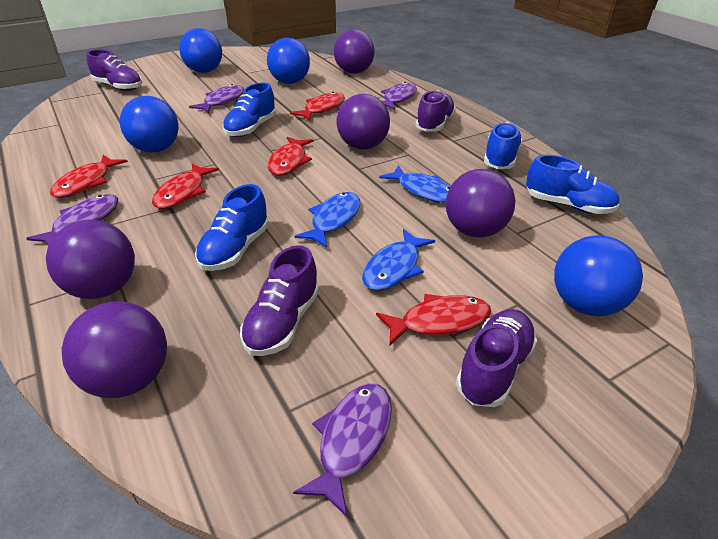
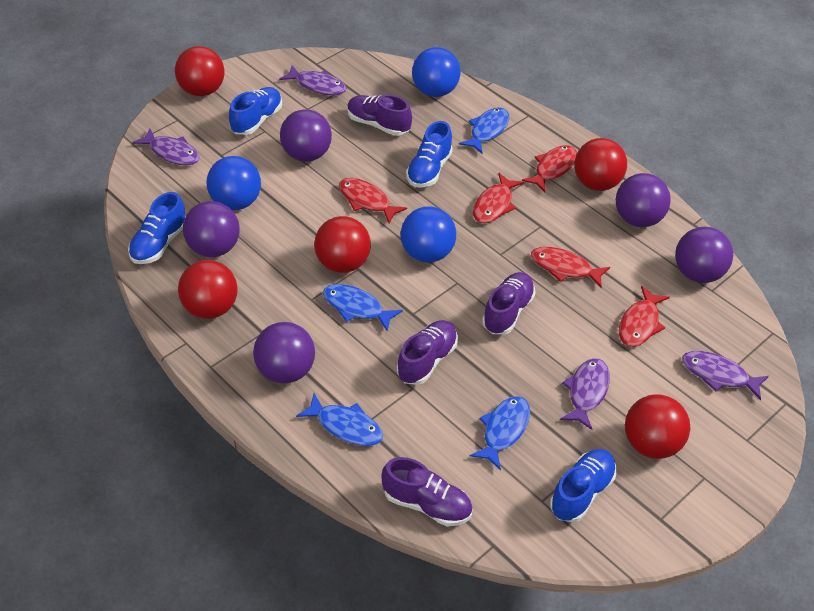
blue ball: 4 -> 3
blue fish: 3 -> 4
red ball: 0 -> 5

